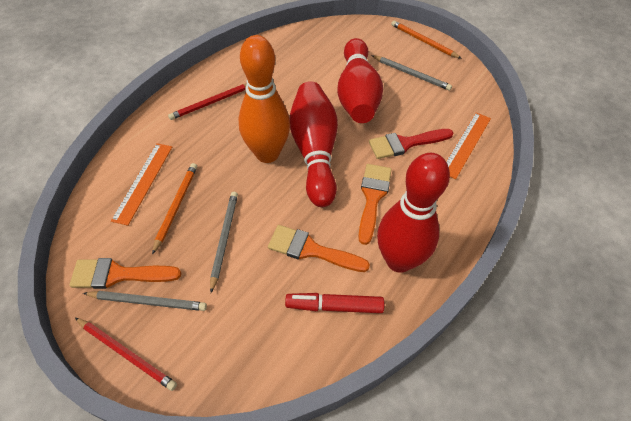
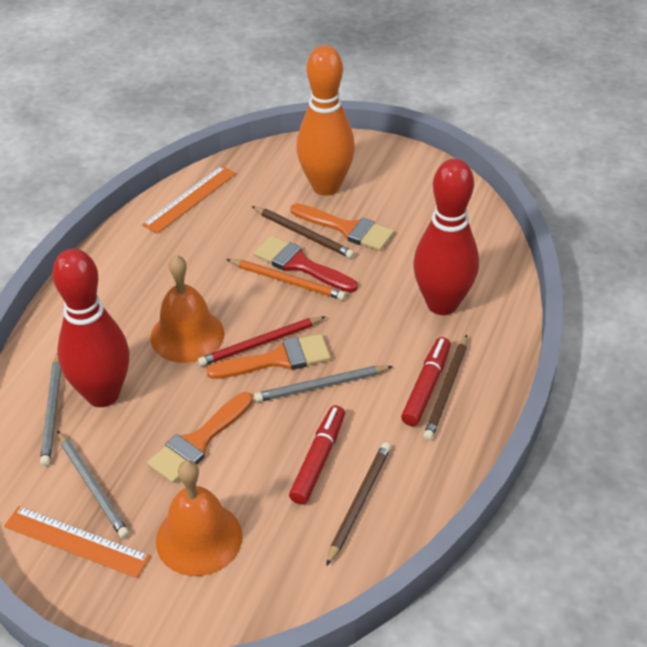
brown pencil: 0 -> 3
orange bell: 0 -> 2
orange pencil: 2 -> 1
red bowling pin: 3 -> 2
red marker: 1 -> 2
red pencil: 2 -> 1

